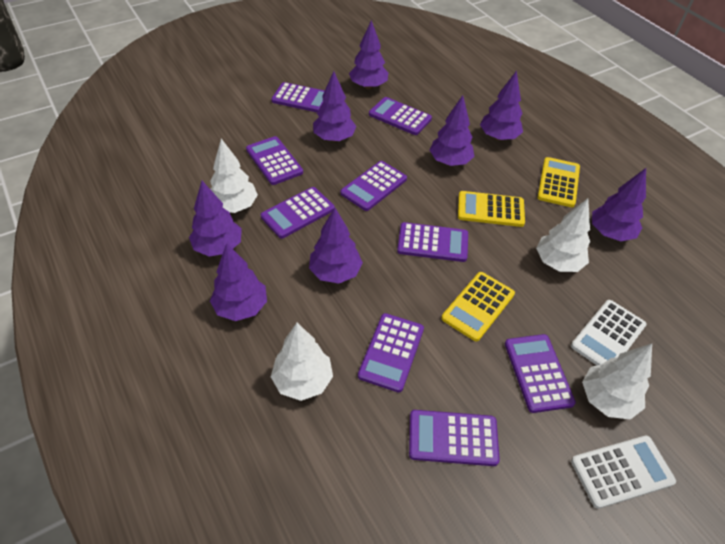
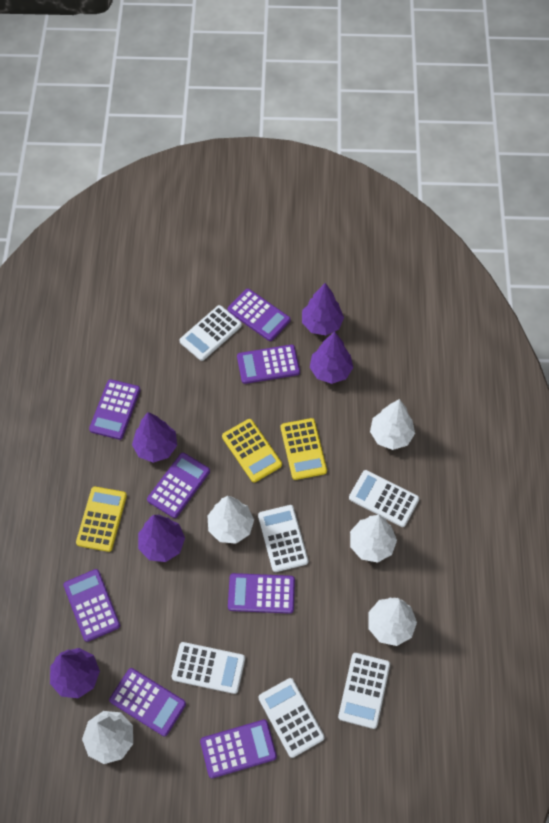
purple calculator: 9 -> 8
purple tree: 8 -> 5
white calculator: 2 -> 6
white tree: 4 -> 5

